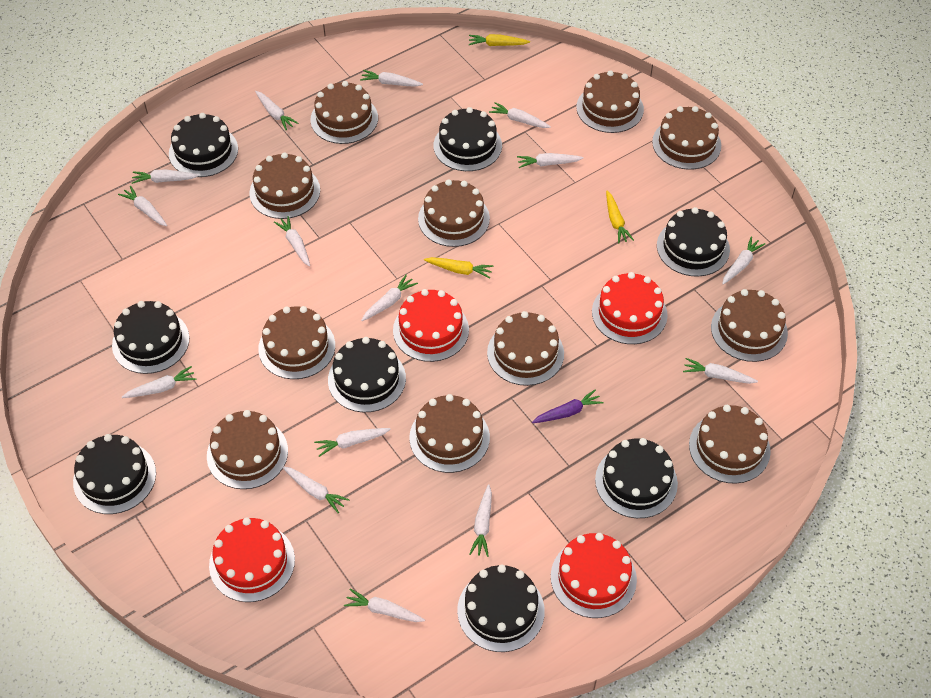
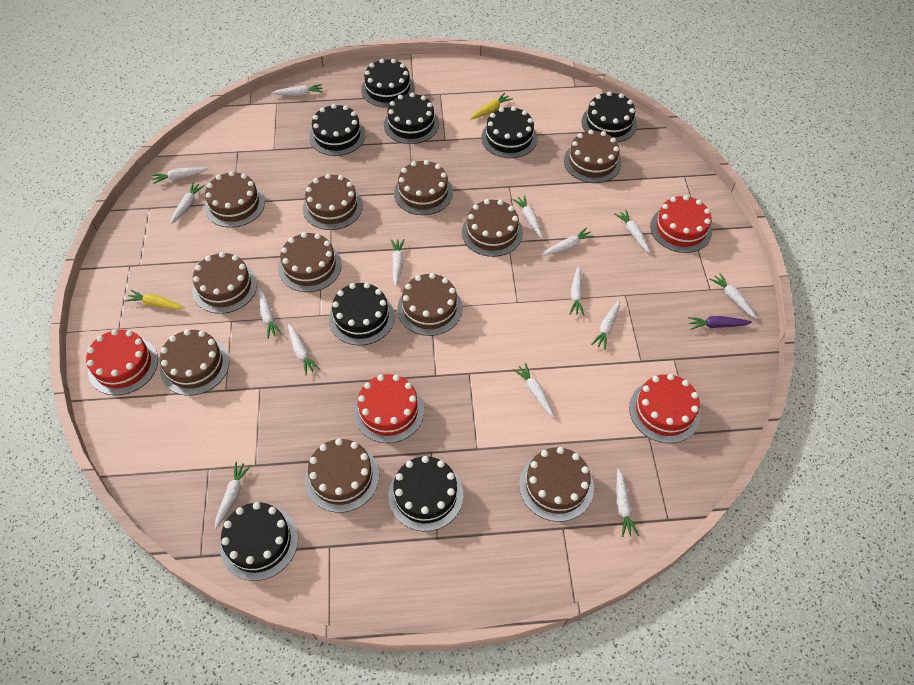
yellow carrot: 3 -> 2

